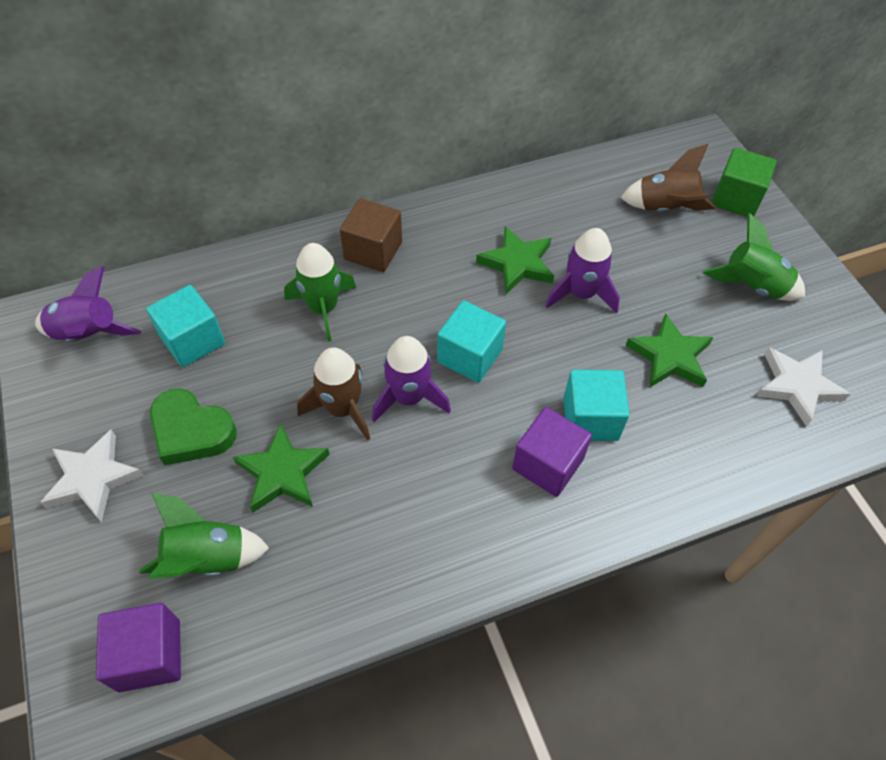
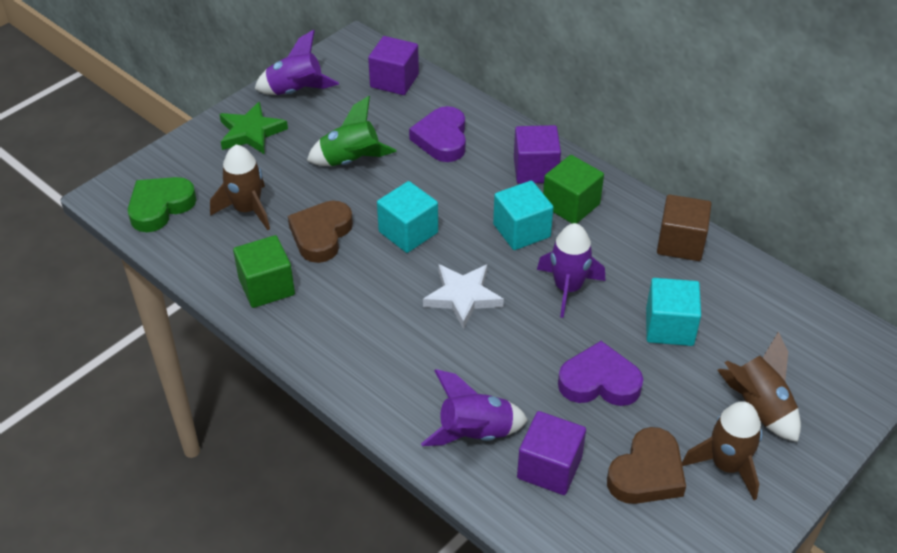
brown heart: 0 -> 2
brown rocket: 2 -> 3
green cube: 1 -> 2
green rocket: 3 -> 1
green star: 3 -> 1
purple cube: 2 -> 3
purple heart: 0 -> 2
white star: 2 -> 1

